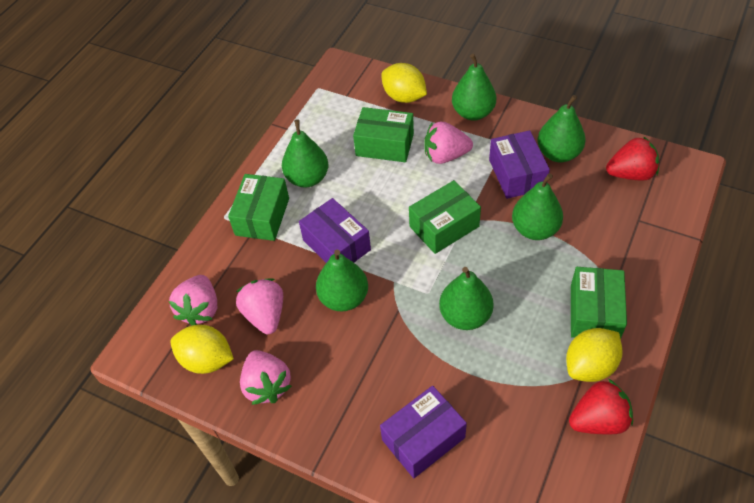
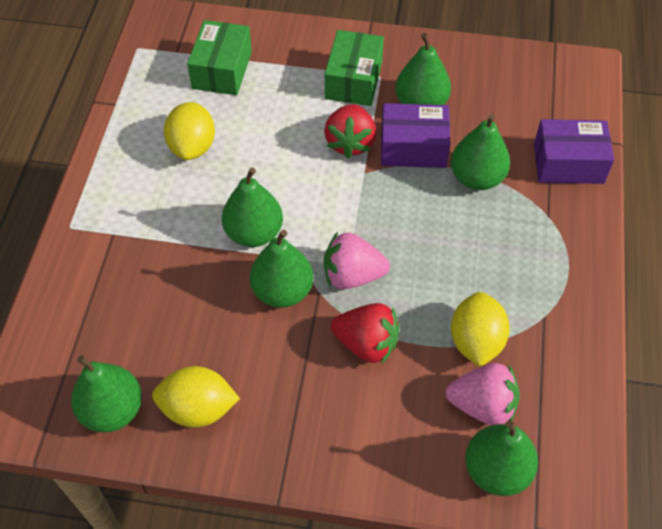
green box: 4 -> 2
pink strawberry: 4 -> 2
purple box: 3 -> 2

